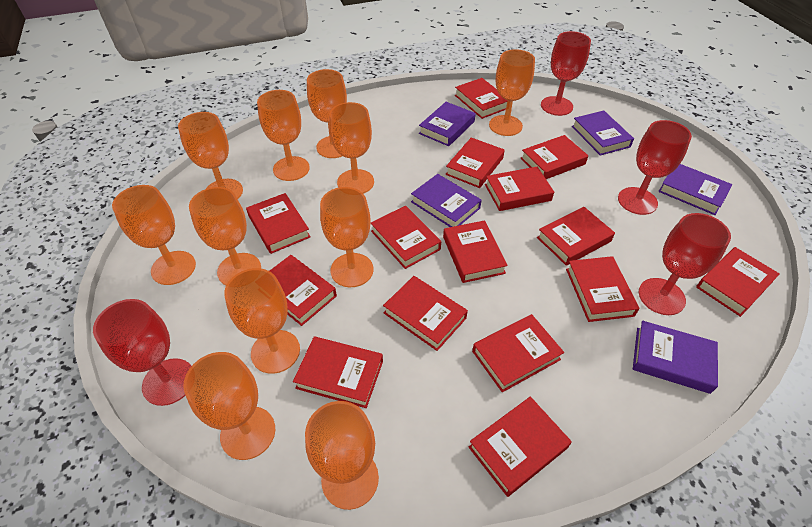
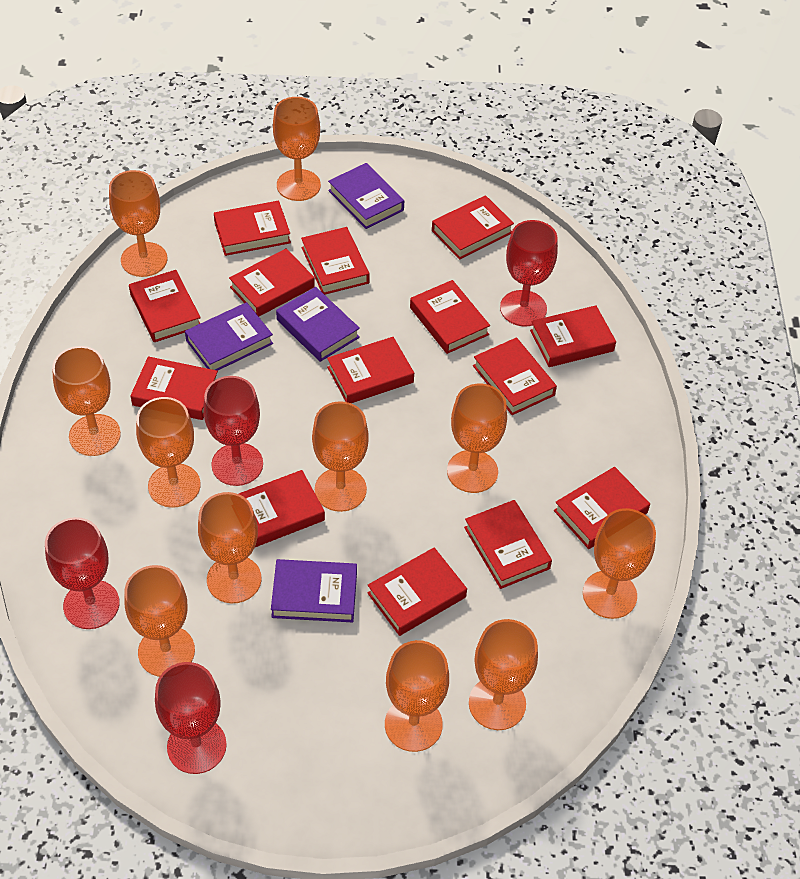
purple book: 5 -> 4
red book: 15 -> 14

